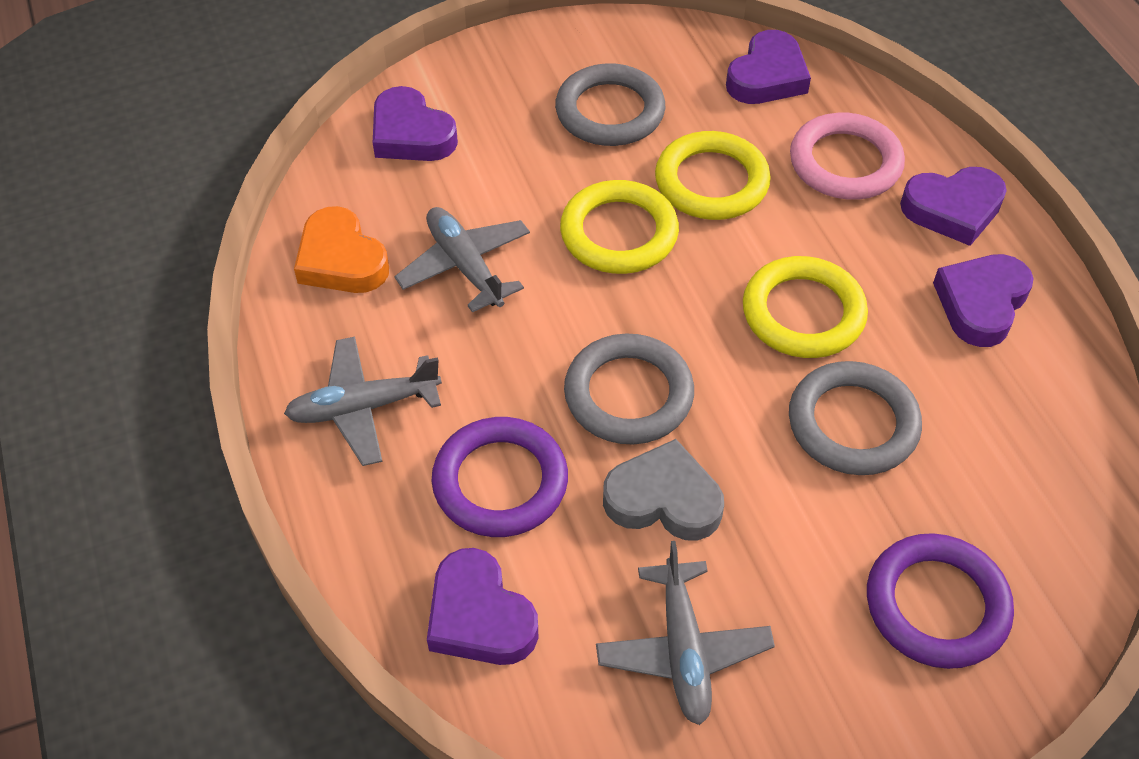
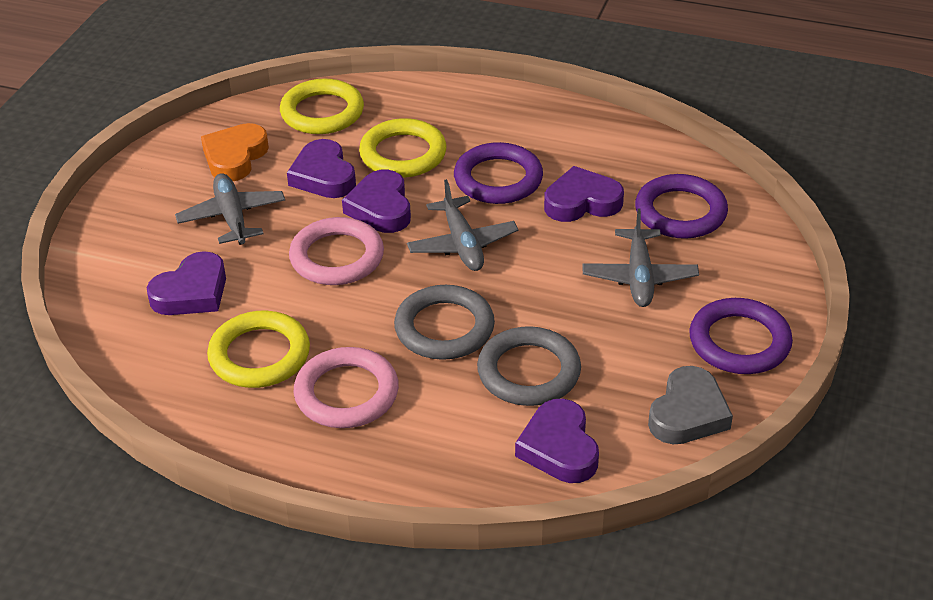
grey ring: 3 -> 2
pink ring: 1 -> 2
purple ring: 2 -> 3

